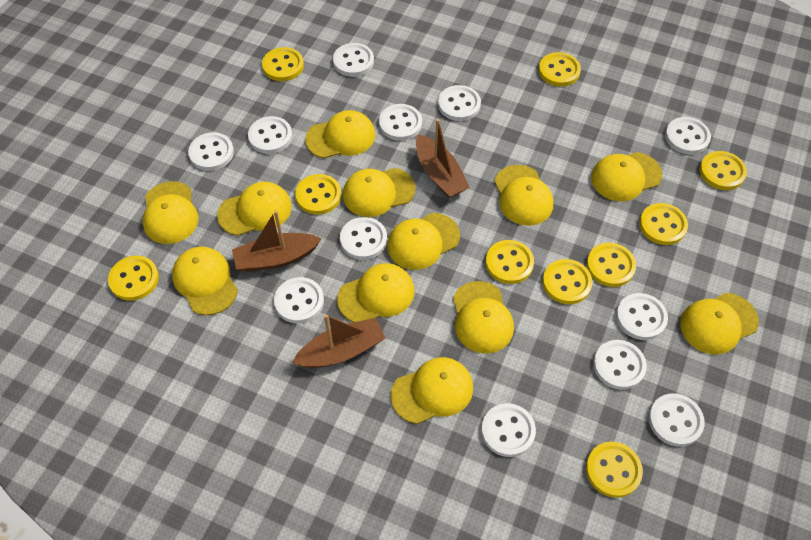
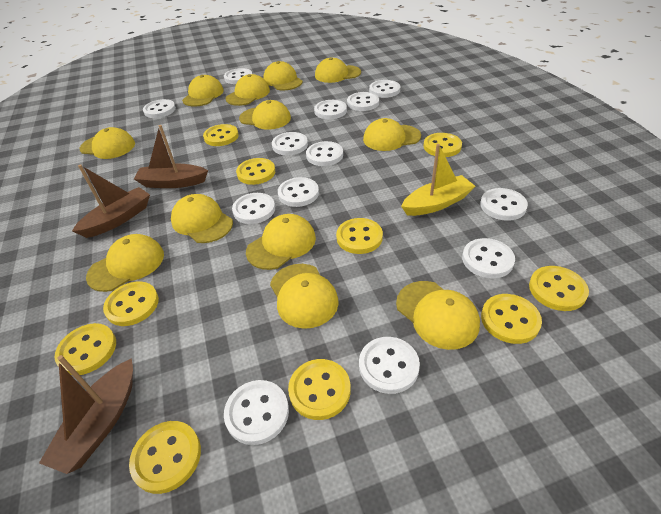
white button: 12 -> 13
yellow boat: 0 -> 1

